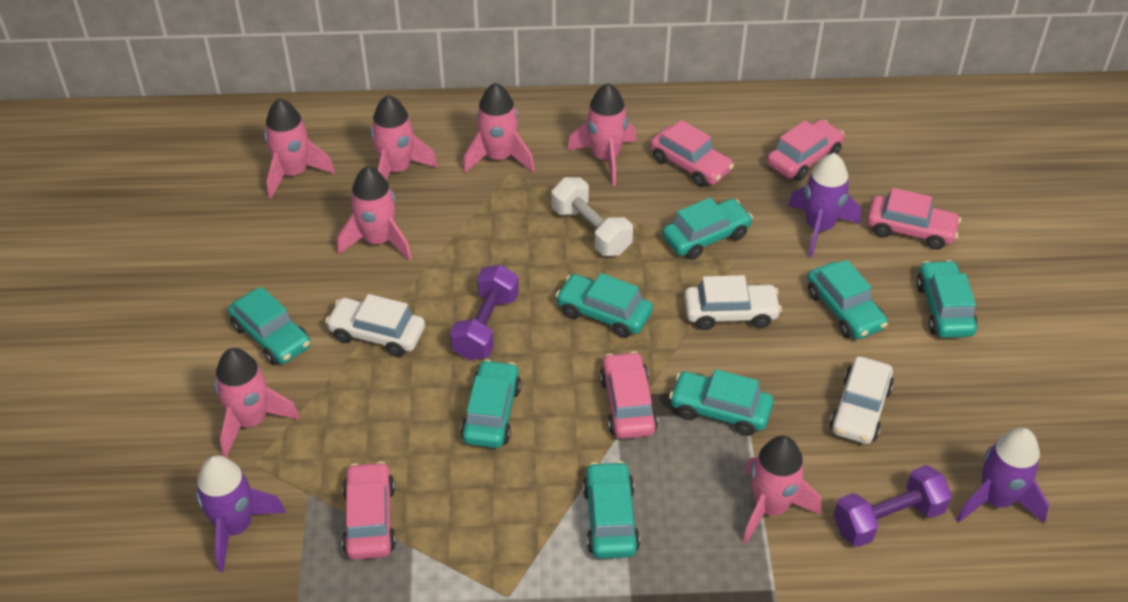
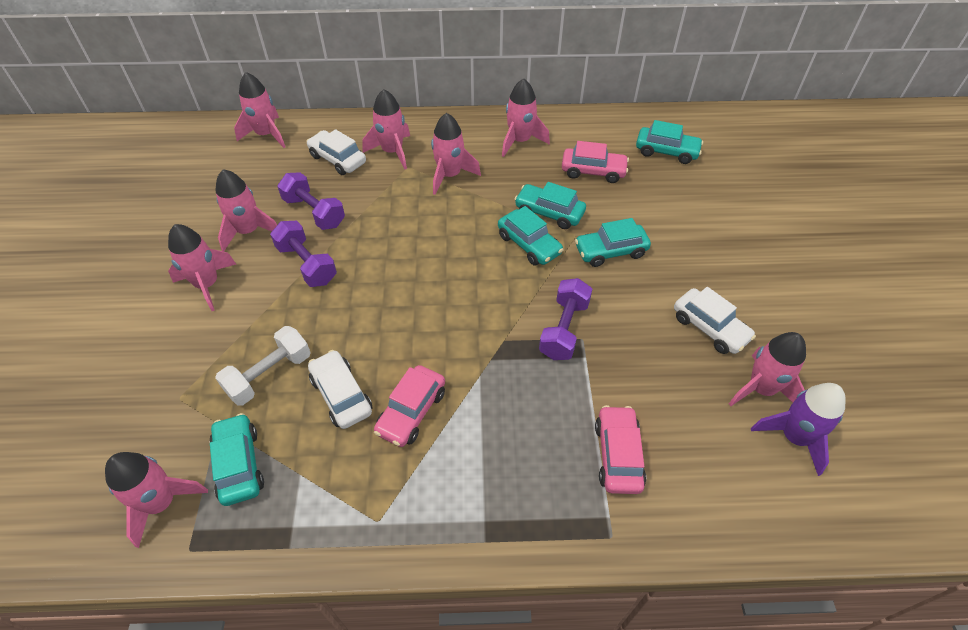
pink car: 5 -> 3
pink rocket: 7 -> 8
purple dumbbell: 2 -> 3
purple rocket: 3 -> 1
turquoise car: 8 -> 5

